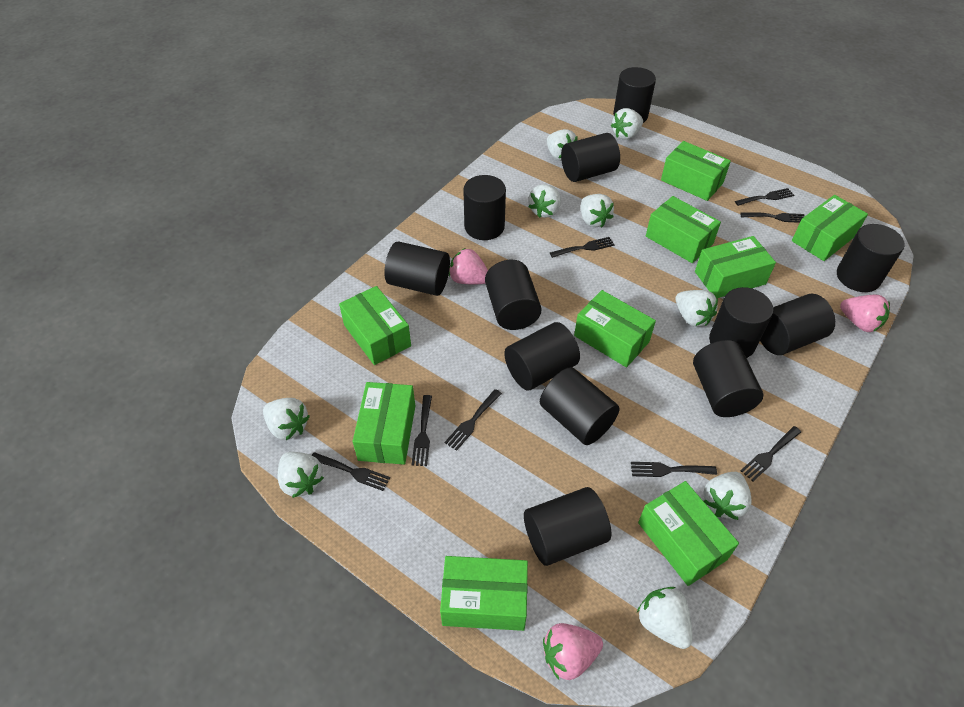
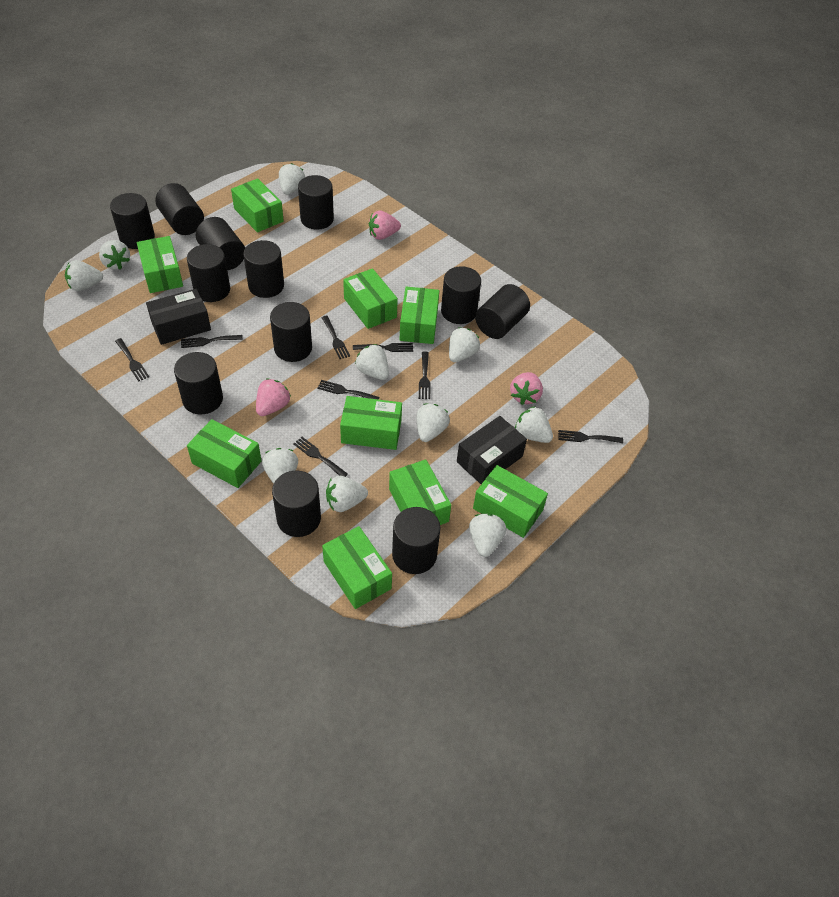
black box: 0 -> 2
white strawberry: 9 -> 10

